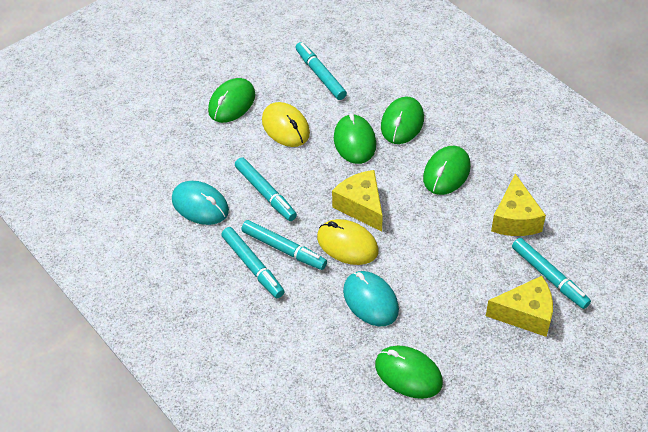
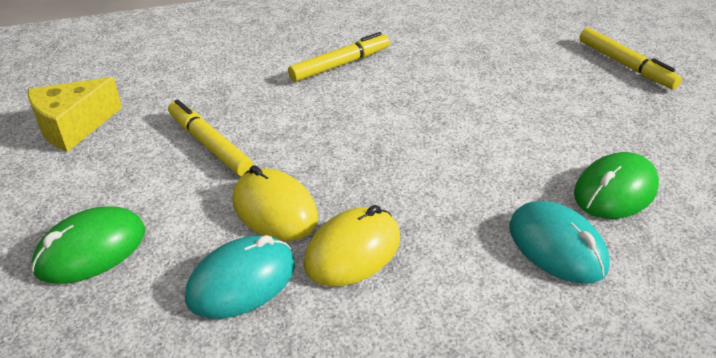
green mouse: 5 -> 2
turquoise marker: 5 -> 0
yellow cheese: 3 -> 1
yellow marker: 0 -> 3

